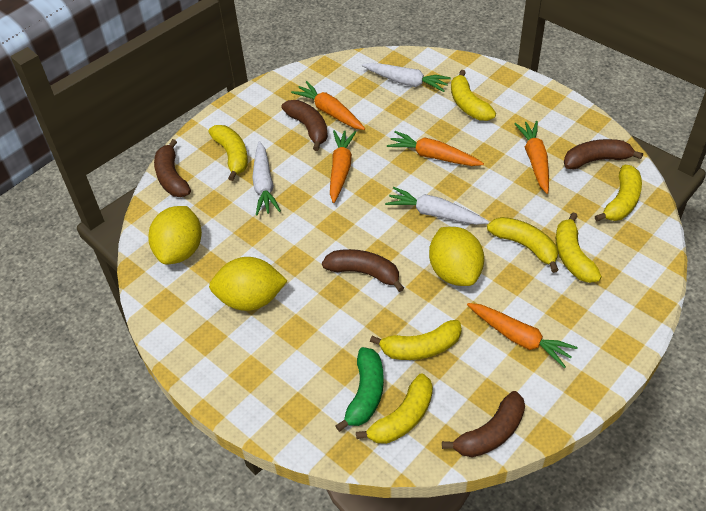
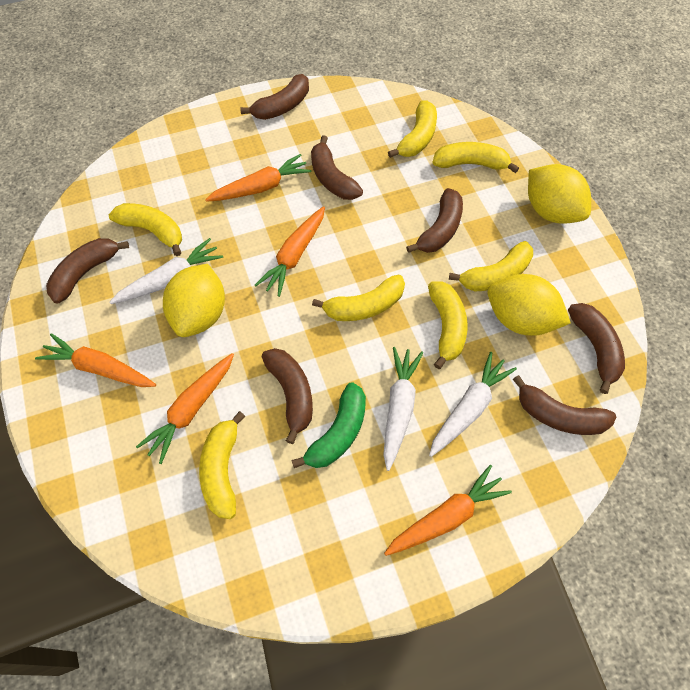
brown banana: 5 -> 7

